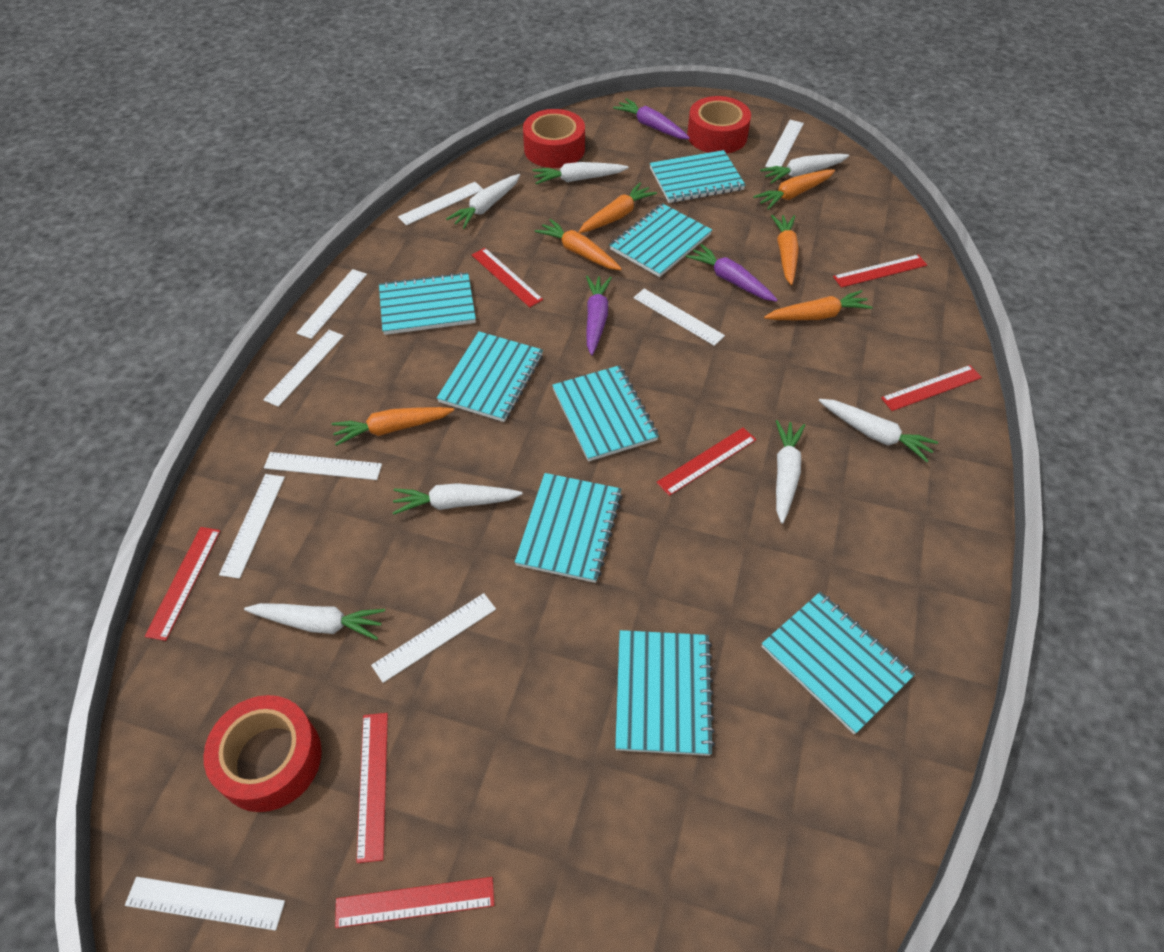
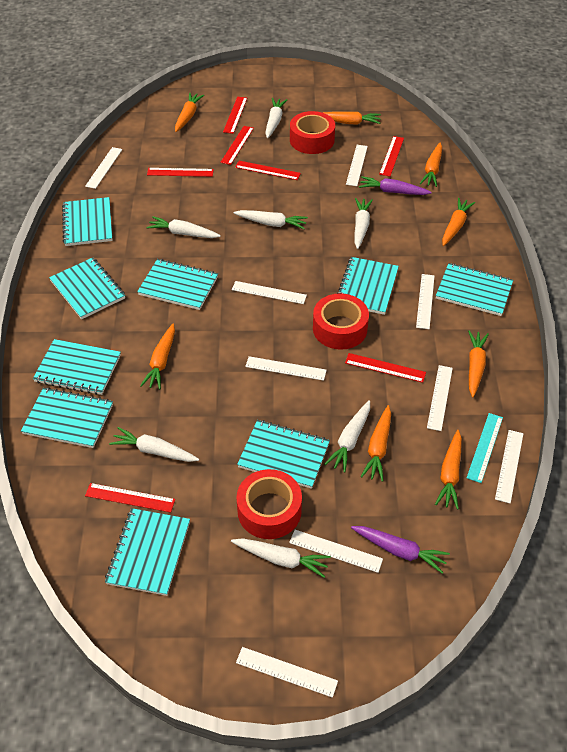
orange carrot: 6 -> 8
purple carrot: 3 -> 2
turquoise notebook: 8 -> 9
turquoise ruler: 0 -> 1

